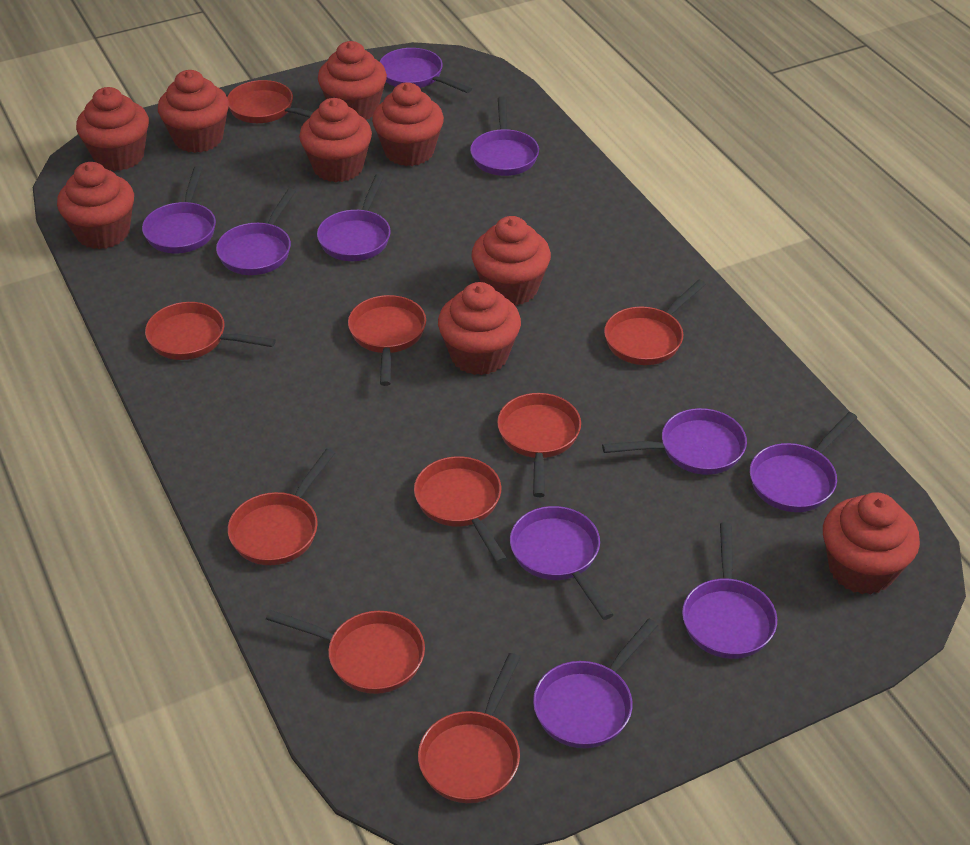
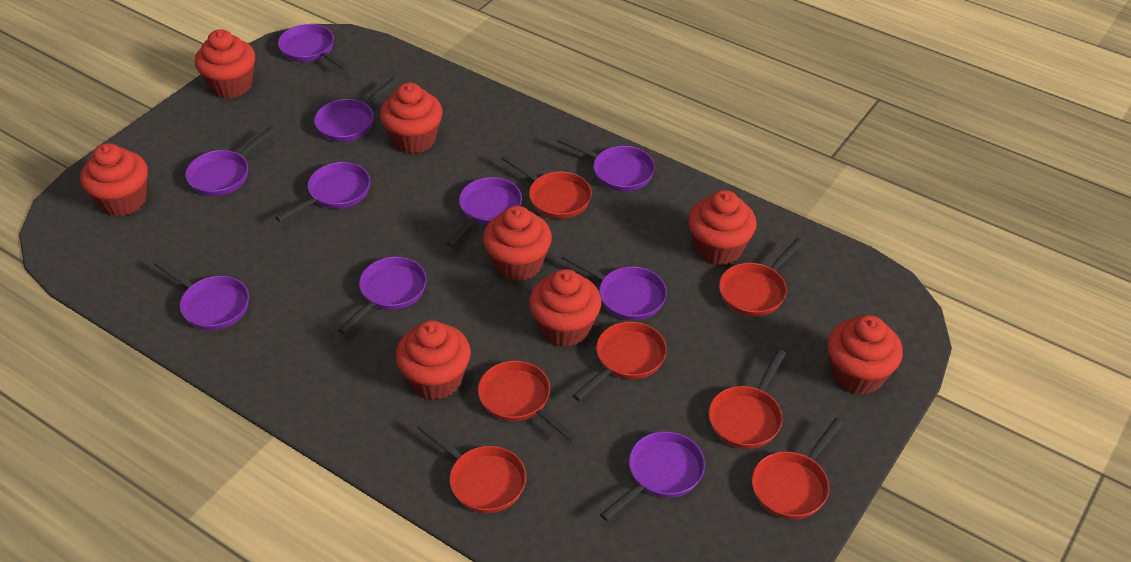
red cupcake: 9 -> 8
red pan: 9 -> 7

